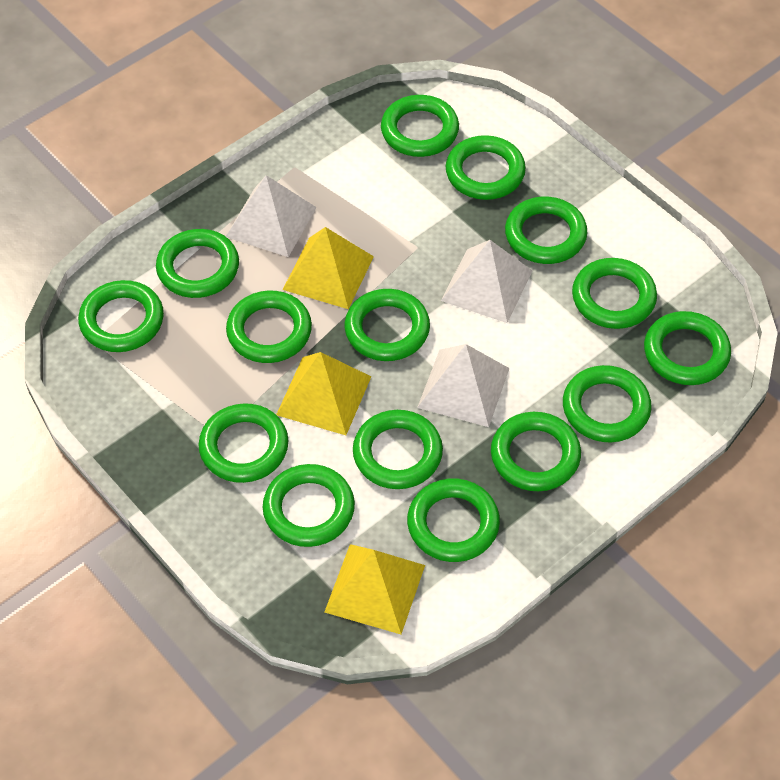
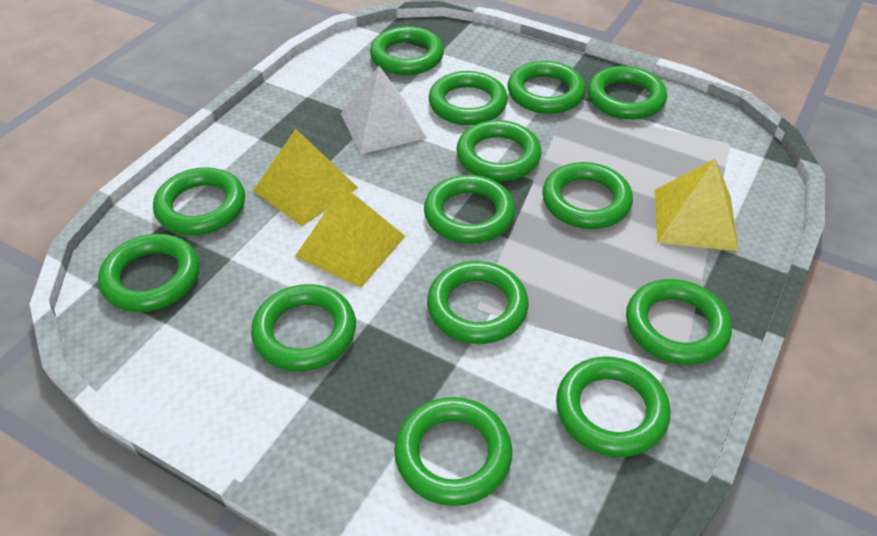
green ring: 15 -> 14
white pyramid: 3 -> 1

